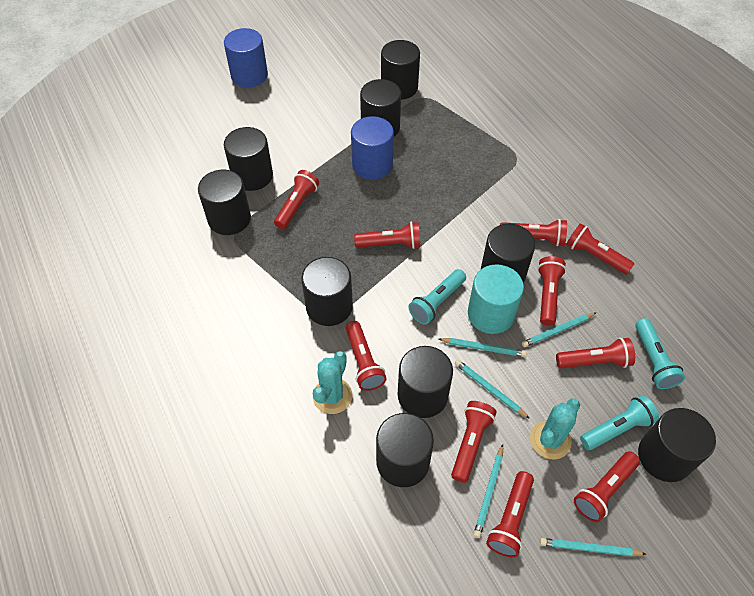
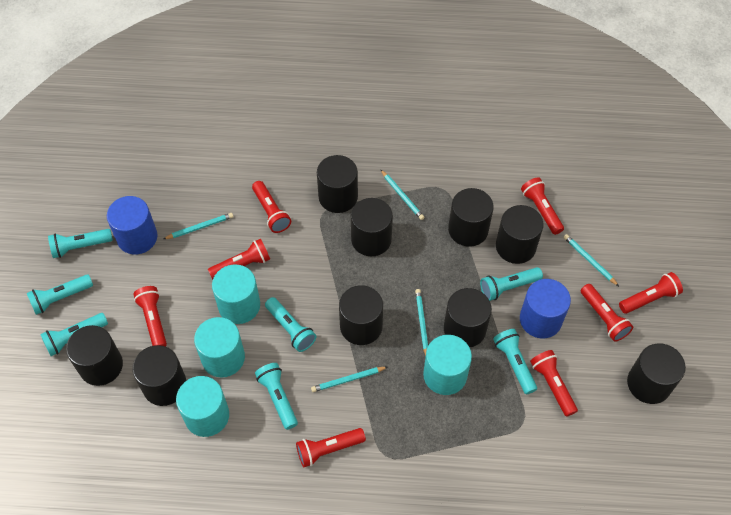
red flashlight: 10 -> 8
turquoise cactus: 2 -> 0
turquoise cylinder: 1 -> 4
turquoise flashlight: 3 -> 7

